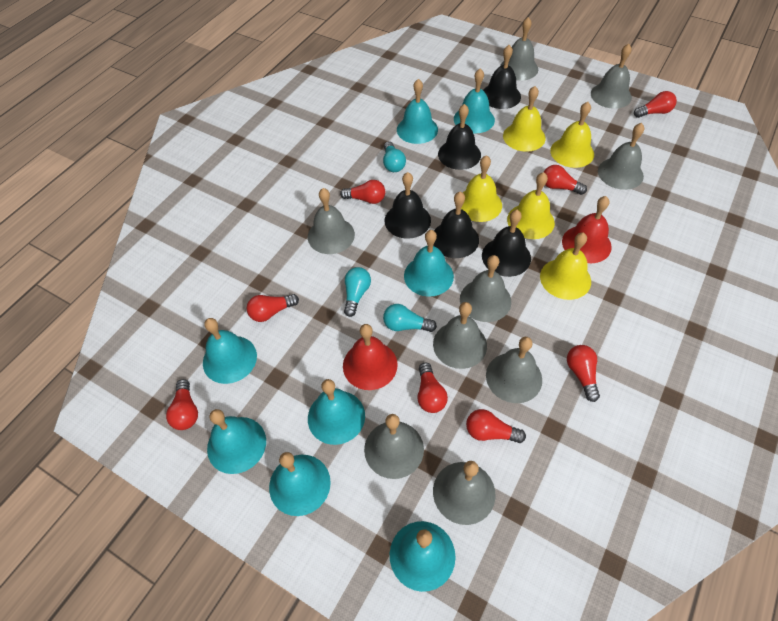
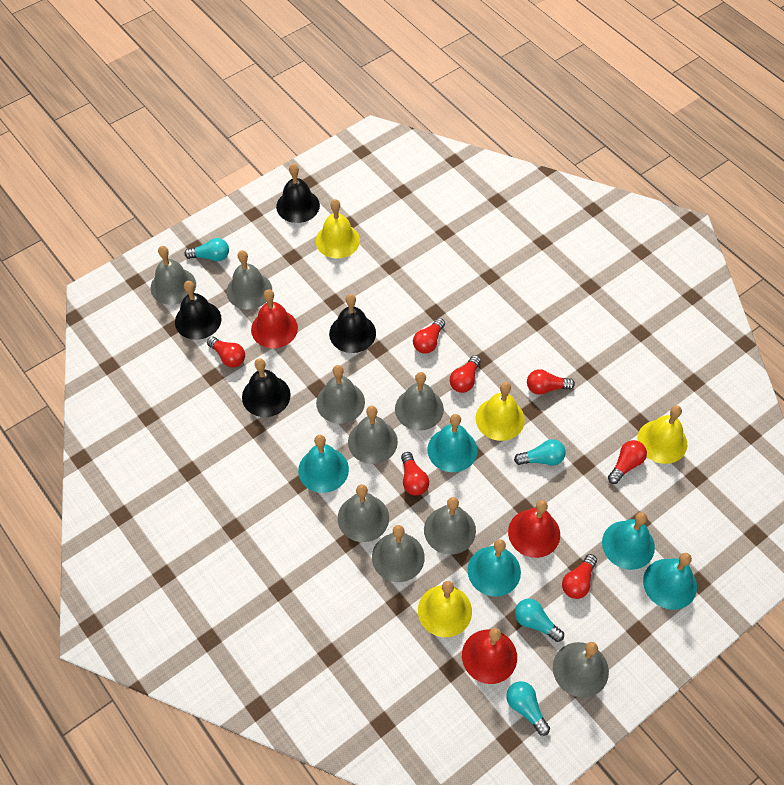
black bell: 5 -> 4
red bell: 2 -> 3
red light bulb: 8 -> 7
turquoise bell: 8 -> 5
turquoise light bulb: 3 -> 4
yellow bell: 5 -> 4

